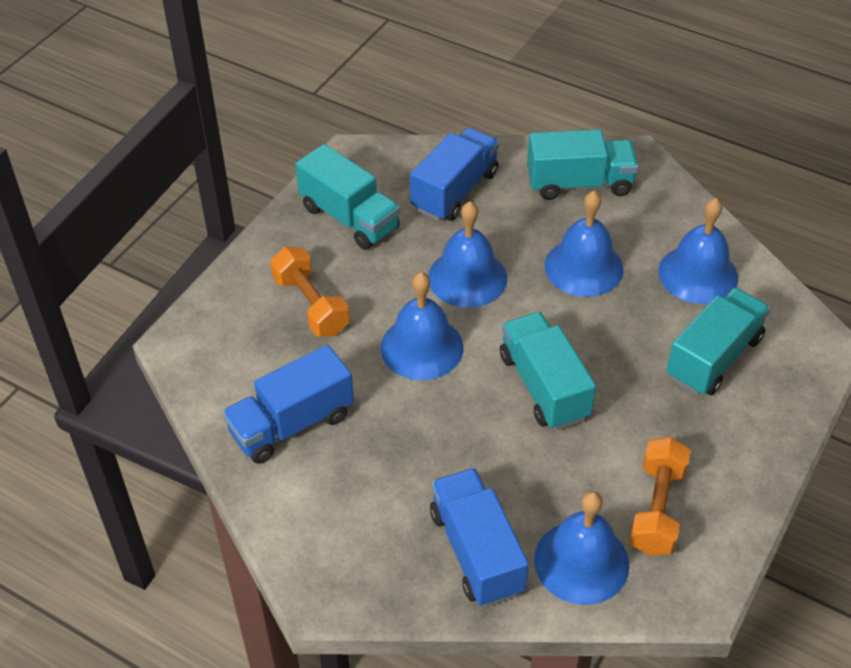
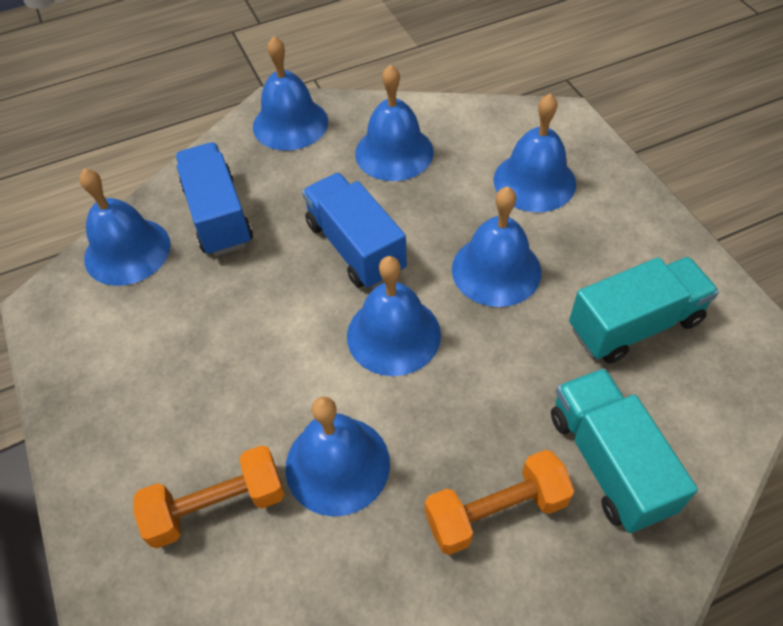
blue bell: 5 -> 7
blue truck: 3 -> 2
turquoise truck: 4 -> 2

